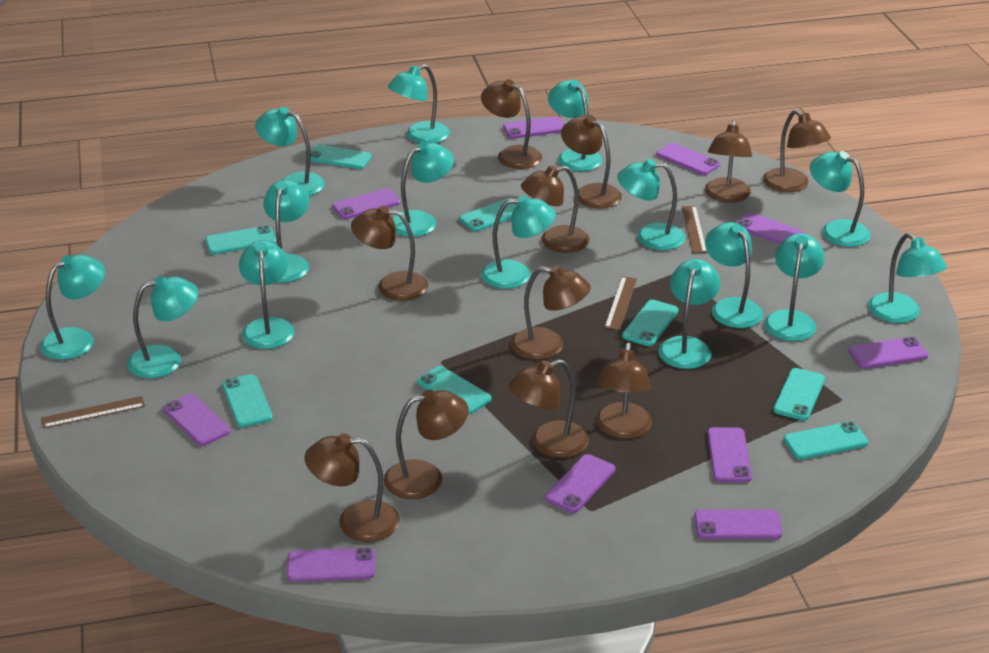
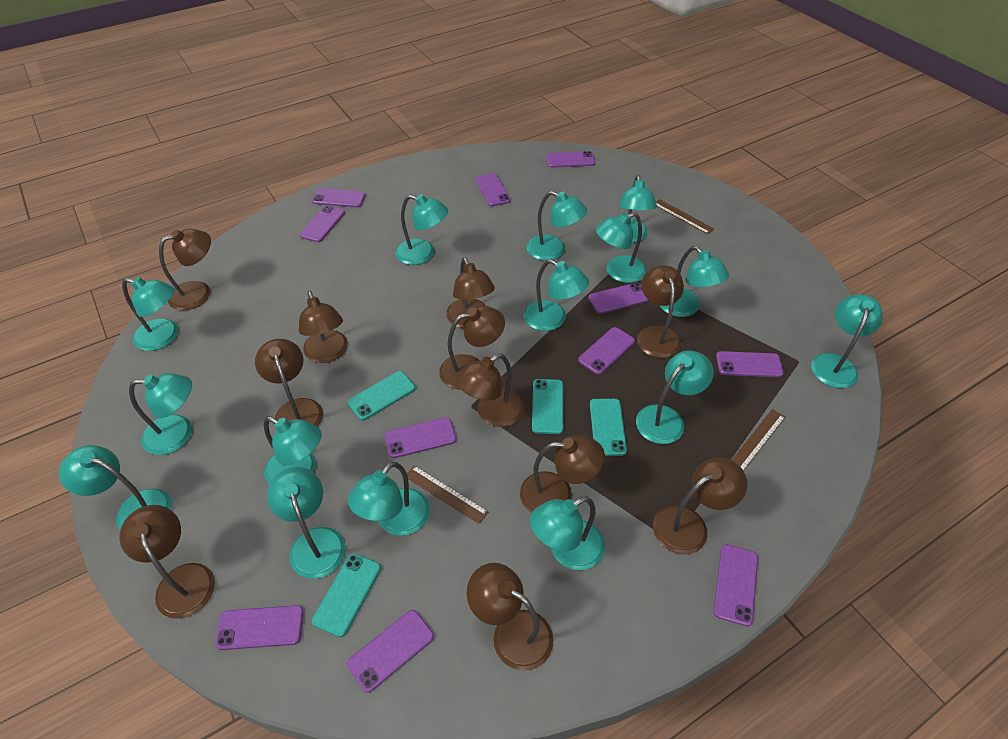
purple phone: 10 -> 11
turquoise phone: 8 -> 4

